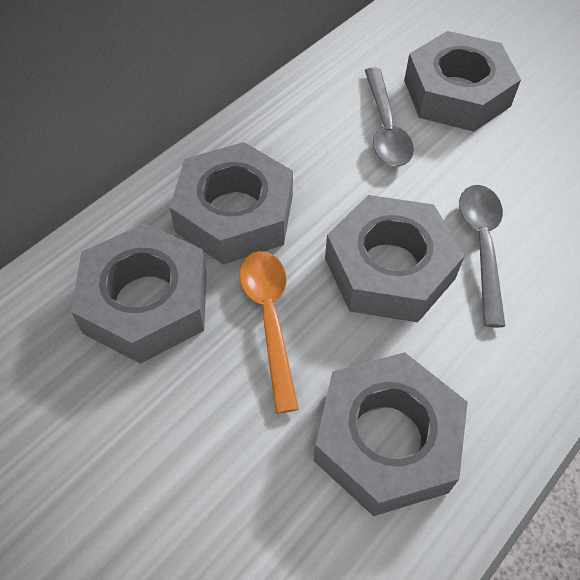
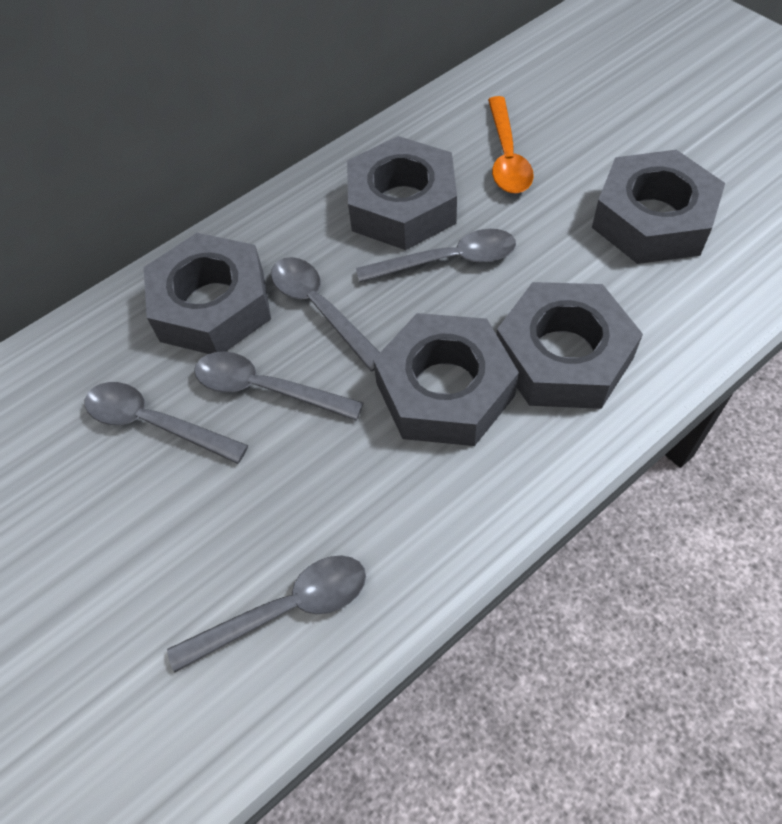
grey spoon: 2 -> 5

